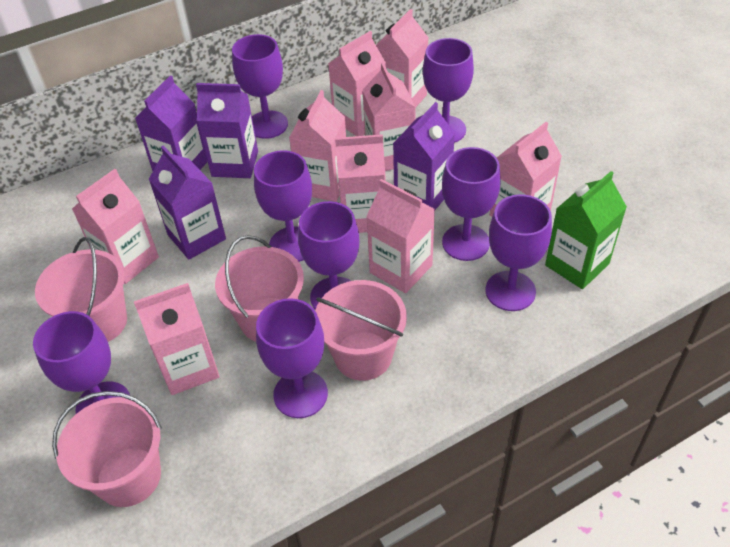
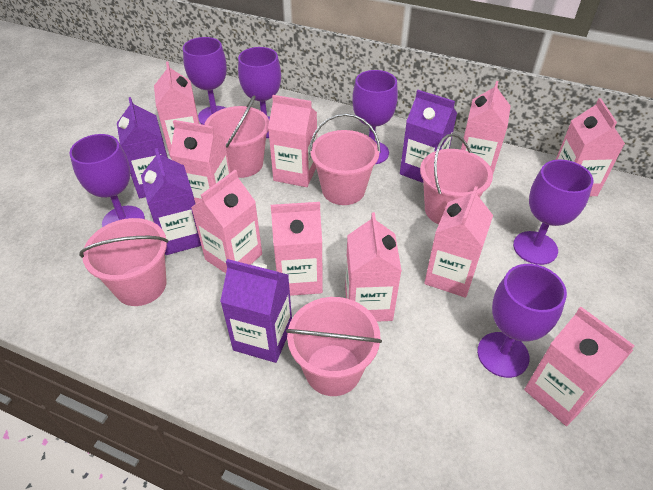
green carton: 1 -> 0
pink bucket: 4 -> 5
pink carton: 9 -> 10
purple goblet: 8 -> 6

